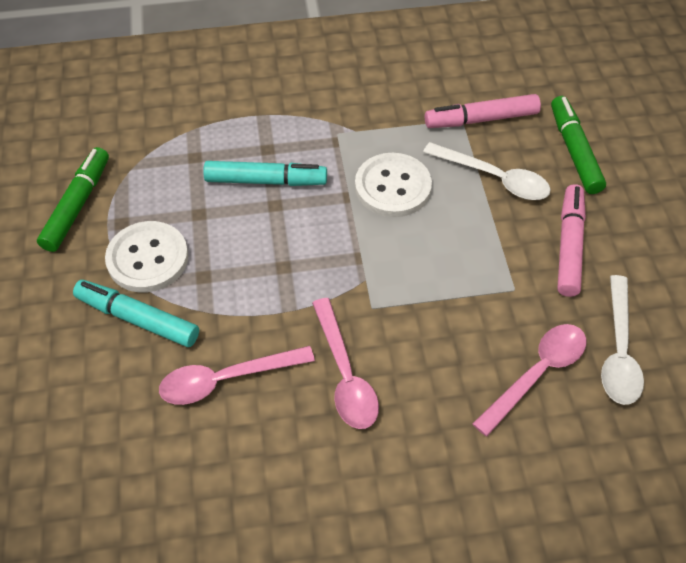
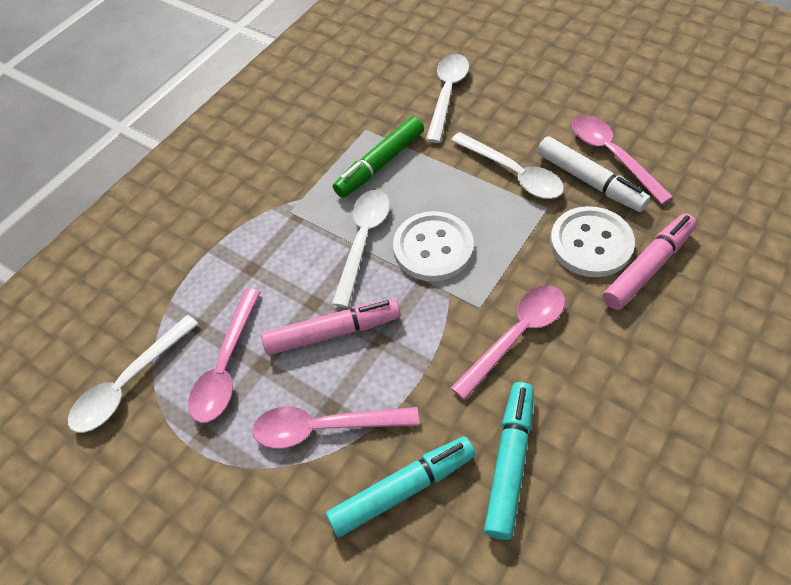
green marker: 2 -> 1
pink spoon: 3 -> 4
white marker: 0 -> 1
white spoon: 2 -> 4

